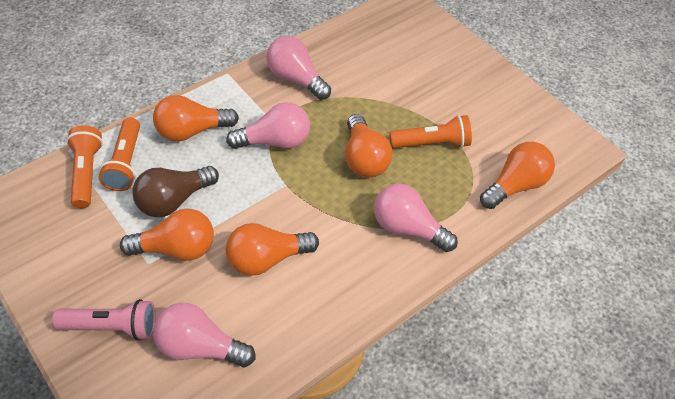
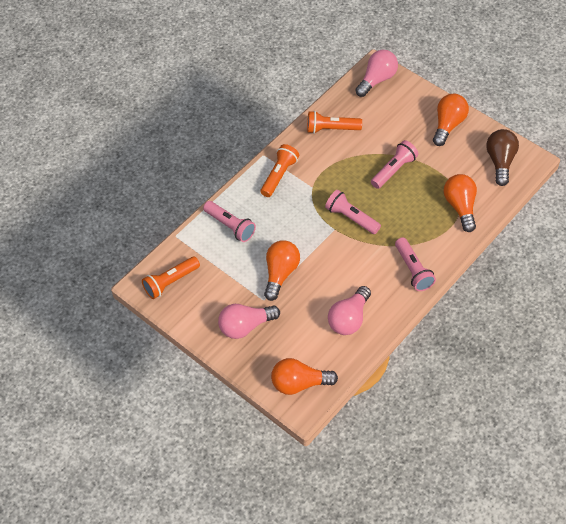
orange light bulb: 5 -> 4
pink flashlight: 1 -> 4
pink light bulb: 4 -> 3

